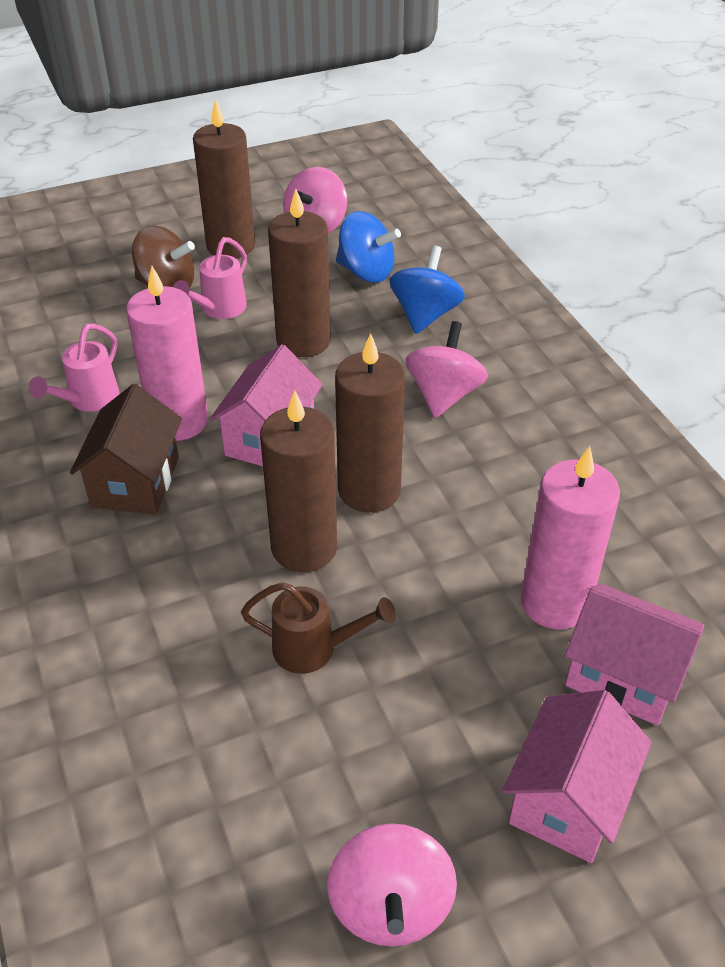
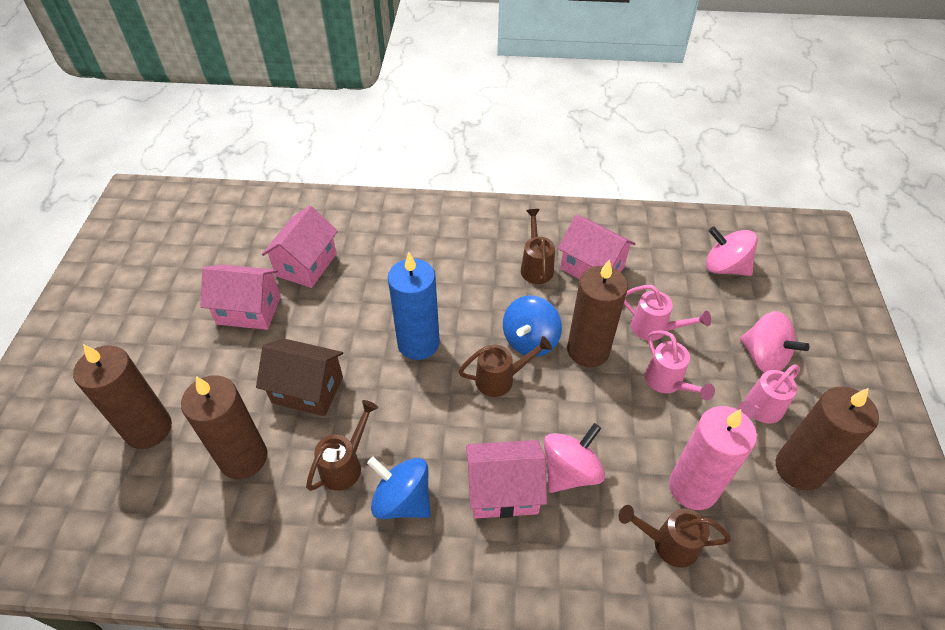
blue candle: 0 -> 1
brown spinning top: 1 -> 0
brown watering can: 1 -> 4
pink candle: 2 -> 1
pink house: 3 -> 4
pink watering can: 2 -> 3

